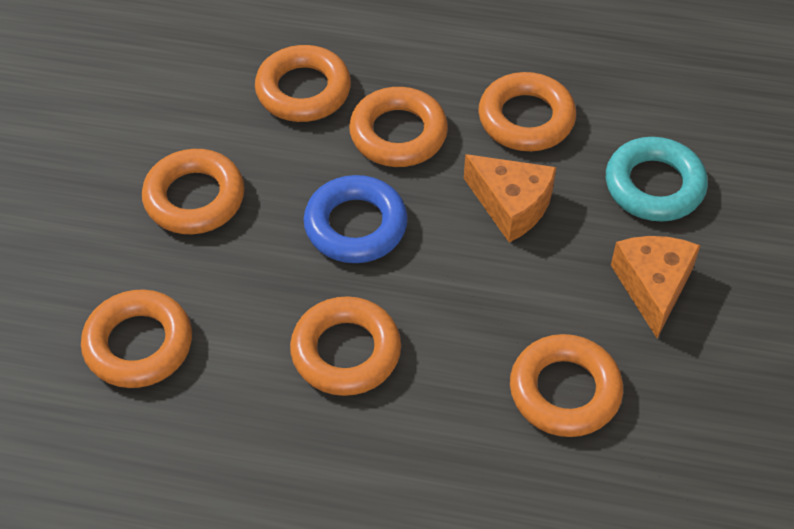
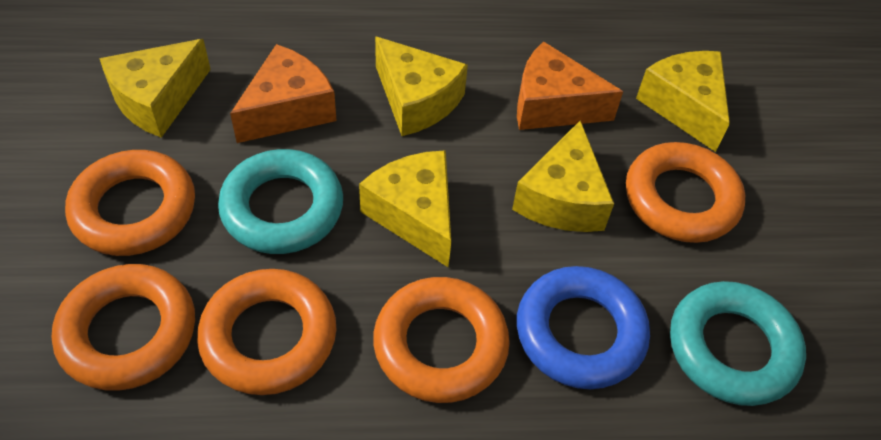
orange ring: 7 -> 5
turquoise ring: 1 -> 2
yellow cheese: 0 -> 5

